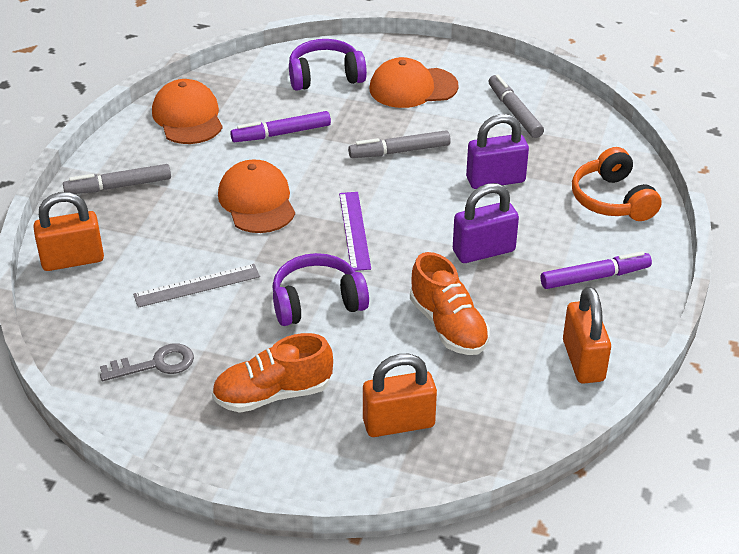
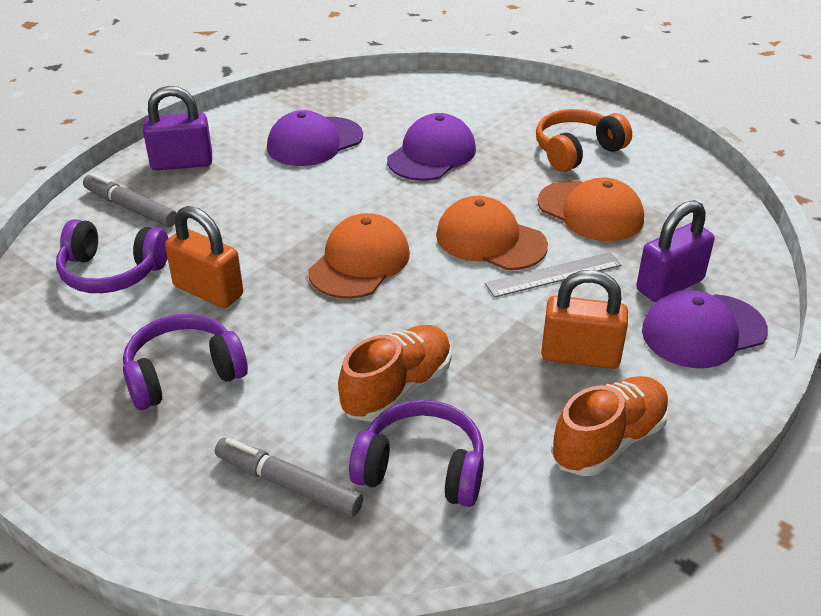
grey key: 1 -> 0
grey marker: 3 -> 2
orange padlock: 3 -> 2
purple cap: 0 -> 3
purple headphones: 2 -> 3
purple marker: 2 -> 0
purple ruler: 1 -> 0

